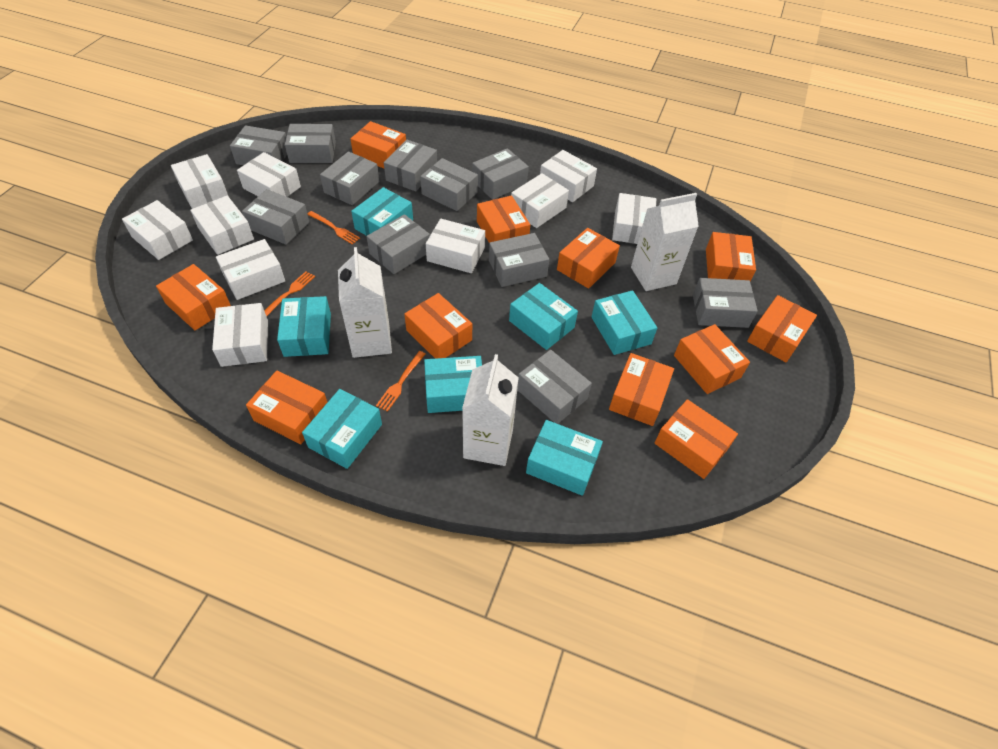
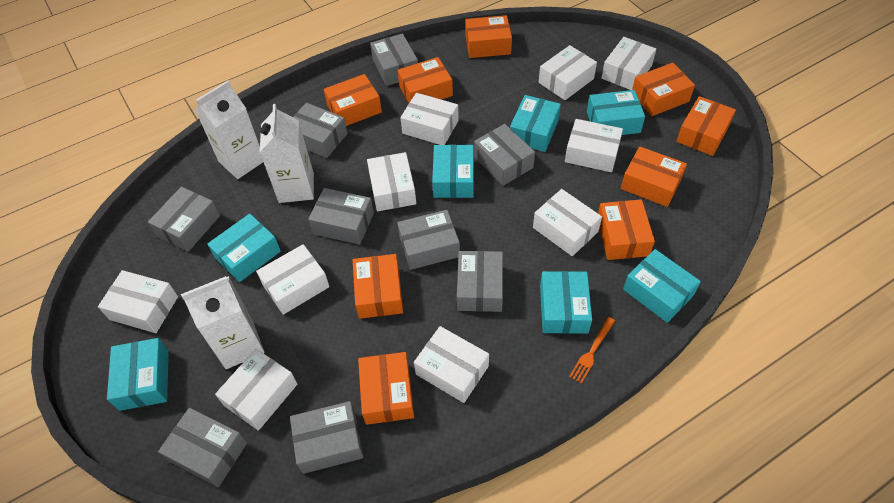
grey box: 11 -> 9
orange box: 11 -> 9
orange fork: 3 -> 1

